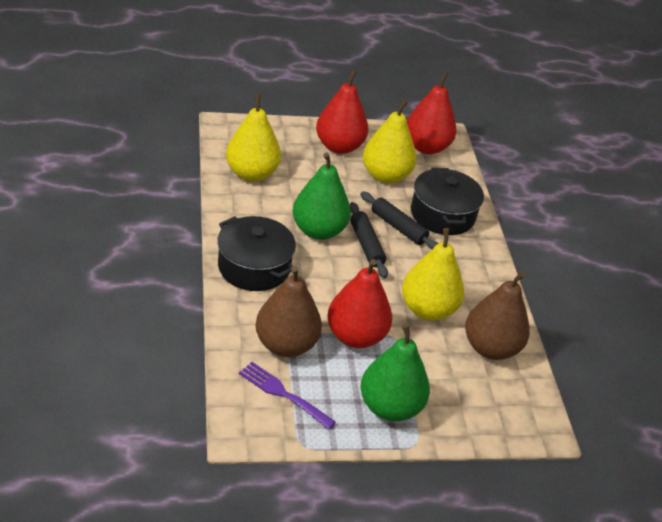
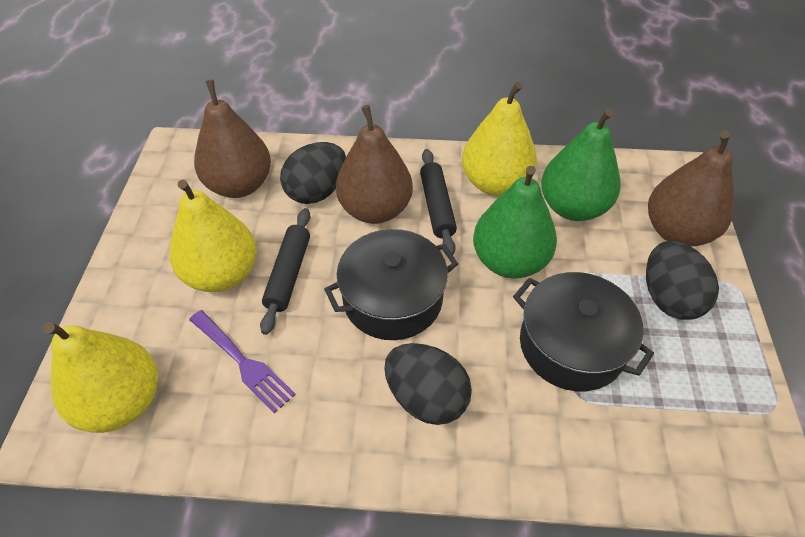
black egg: 0 -> 3
brown pear: 2 -> 3
red pear: 3 -> 0

